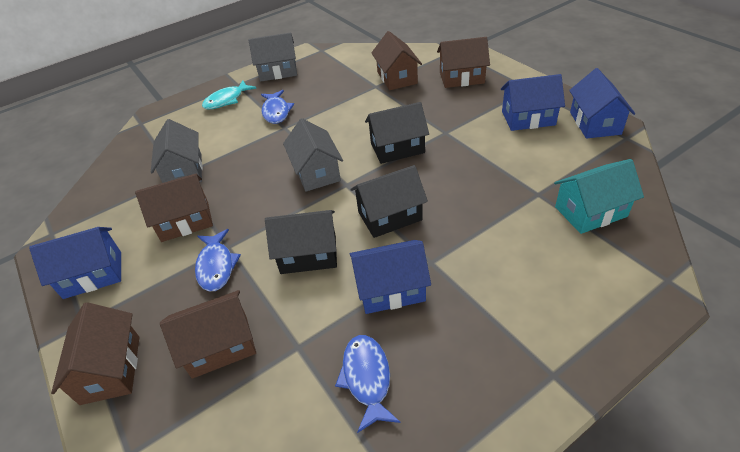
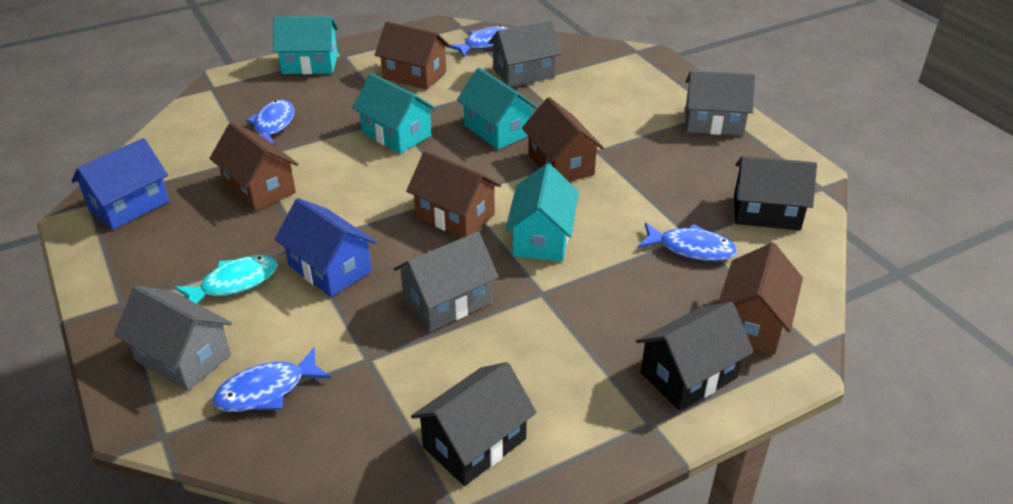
blue fish: 3 -> 4
blue house: 4 -> 2
grey house: 3 -> 4
turquoise house: 1 -> 4

